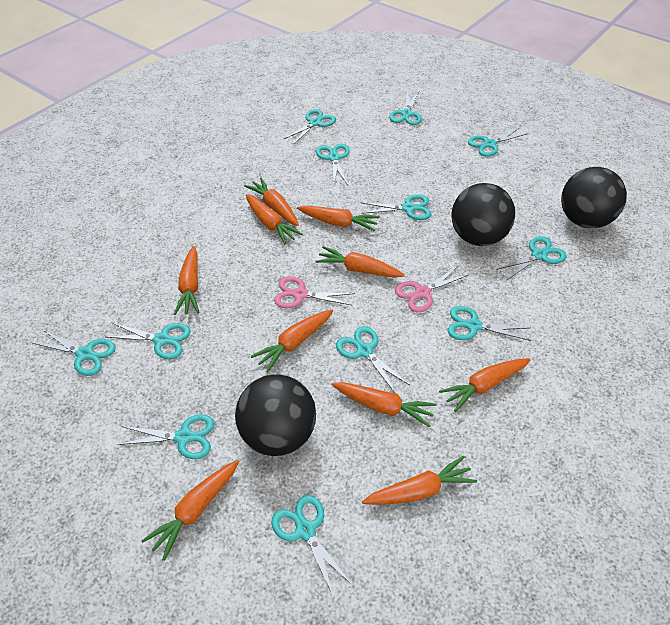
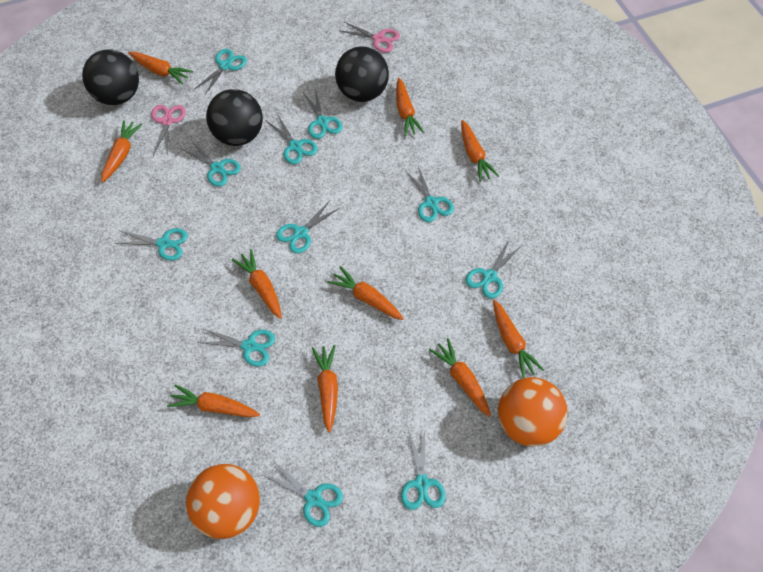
orange ball: 0 -> 2
turquoise scissors: 12 -> 11

